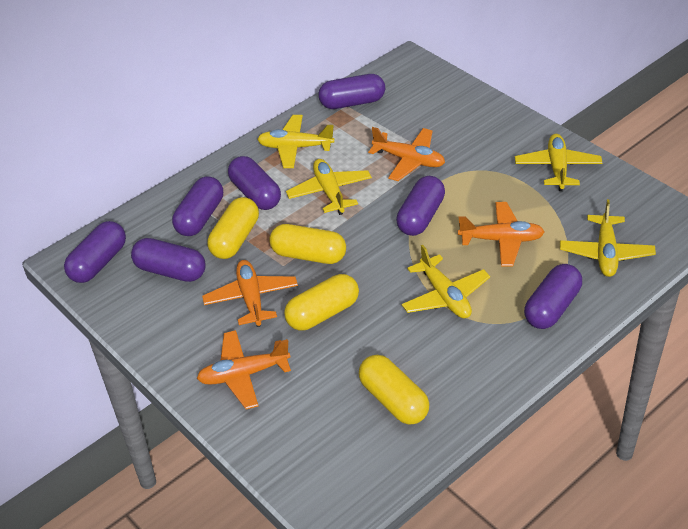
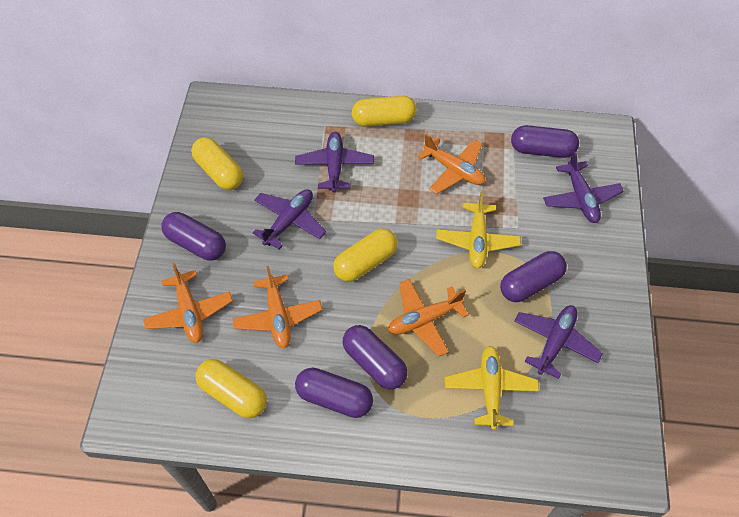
purple capsule: 7 -> 5
purple plane: 0 -> 4
yellow plane: 5 -> 2

